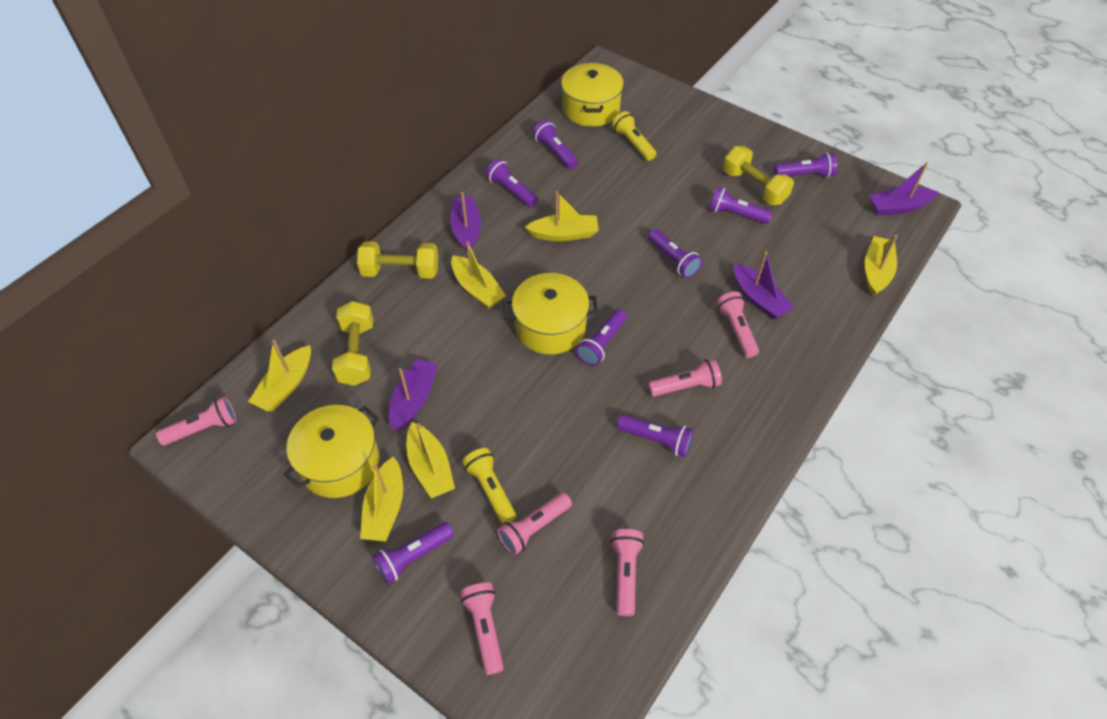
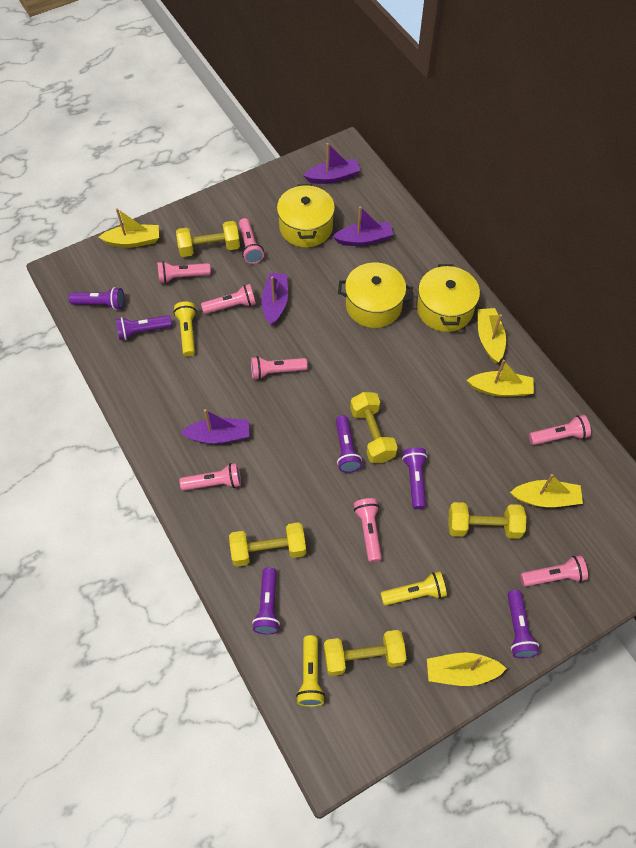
pink flashlight: 6 -> 8
purple flashlight: 8 -> 6
yellow boat: 6 -> 5
yellow dumbbell: 3 -> 5
yellow flashlight: 2 -> 3

